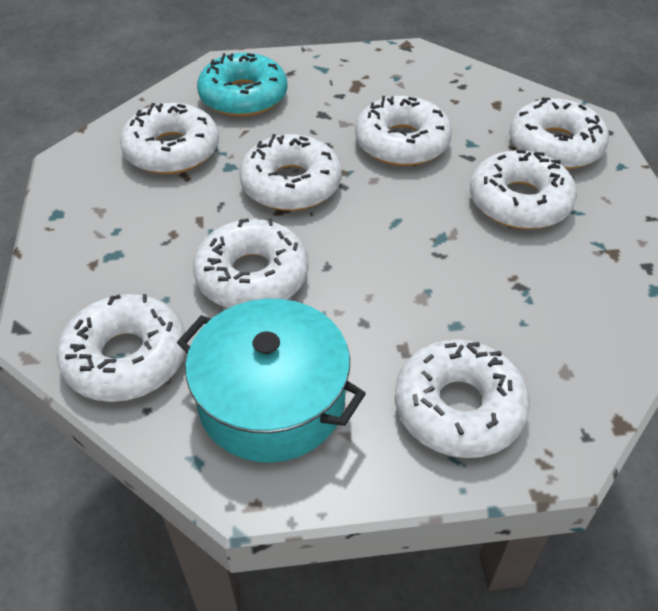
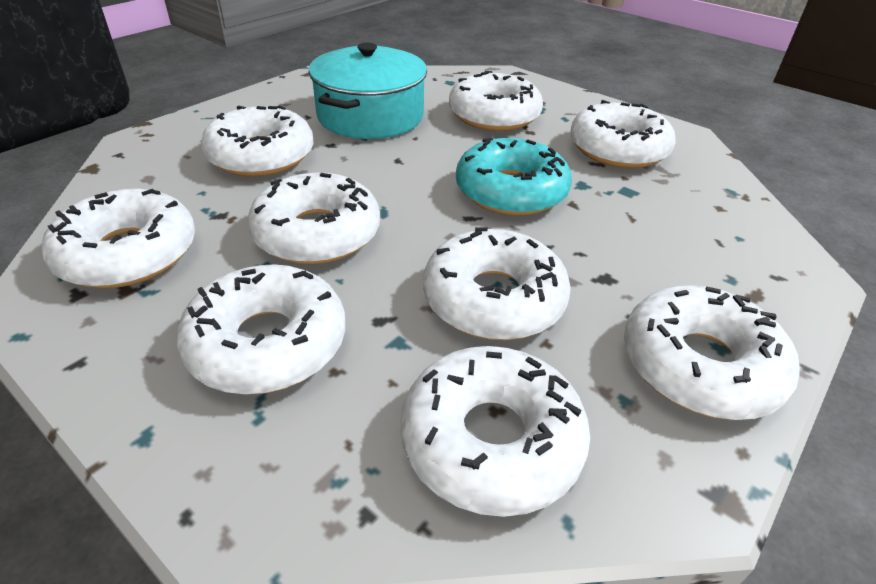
white donut: 8 -> 9

